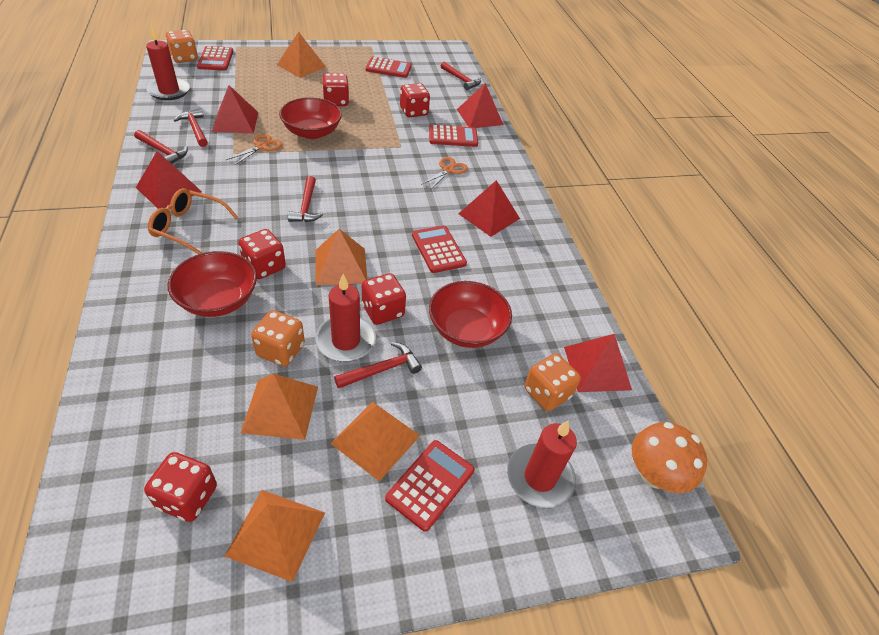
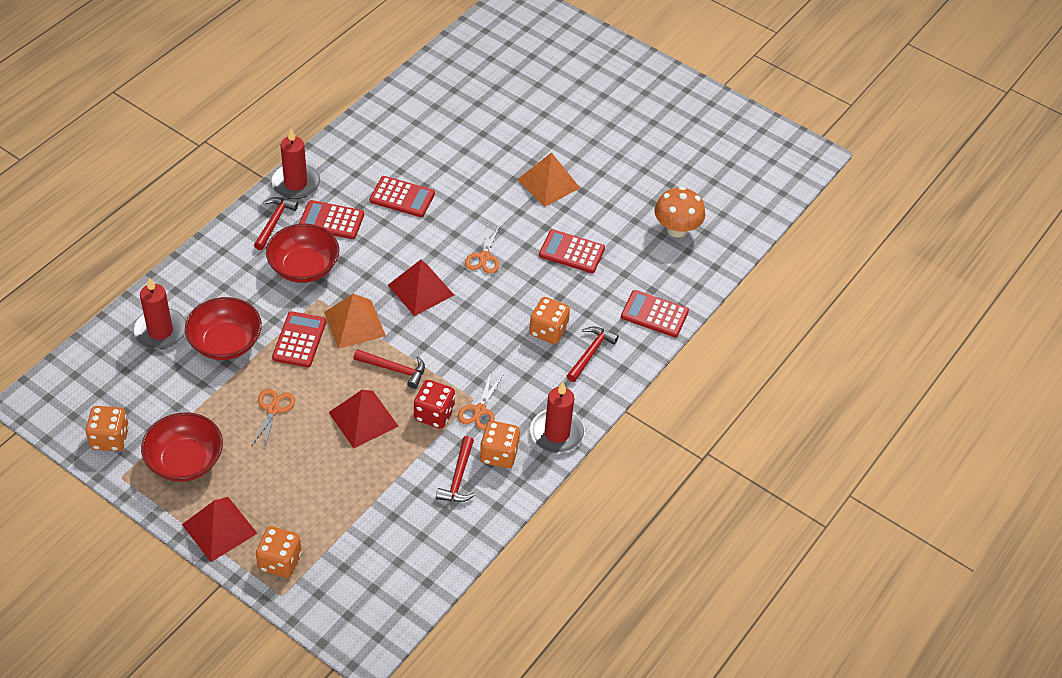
orange dice: 3 -> 4
orange glasses: 1 -> 0
orange pyramid: 5 -> 2
orange scissors: 2 -> 3
red dice: 5 -> 1
red hammer: 5 -> 4
red pyramid: 5 -> 3

